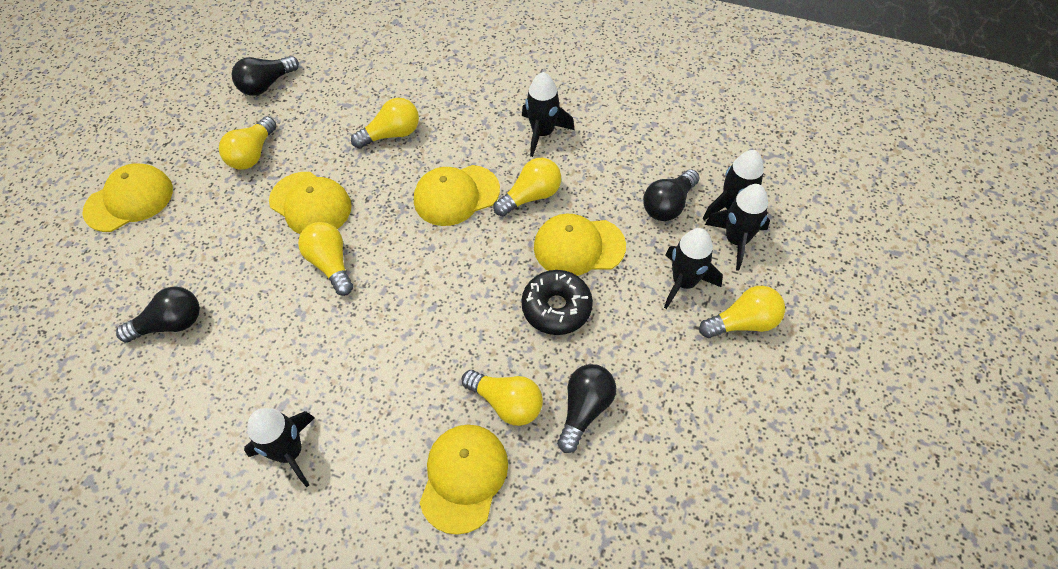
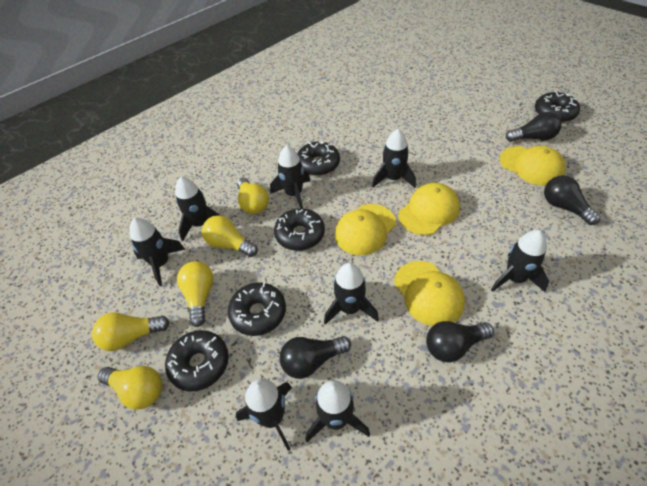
black donut: 1 -> 5
black rocket: 5 -> 8
yellow cap: 5 -> 4
yellow light bulb: 6 -> 5

